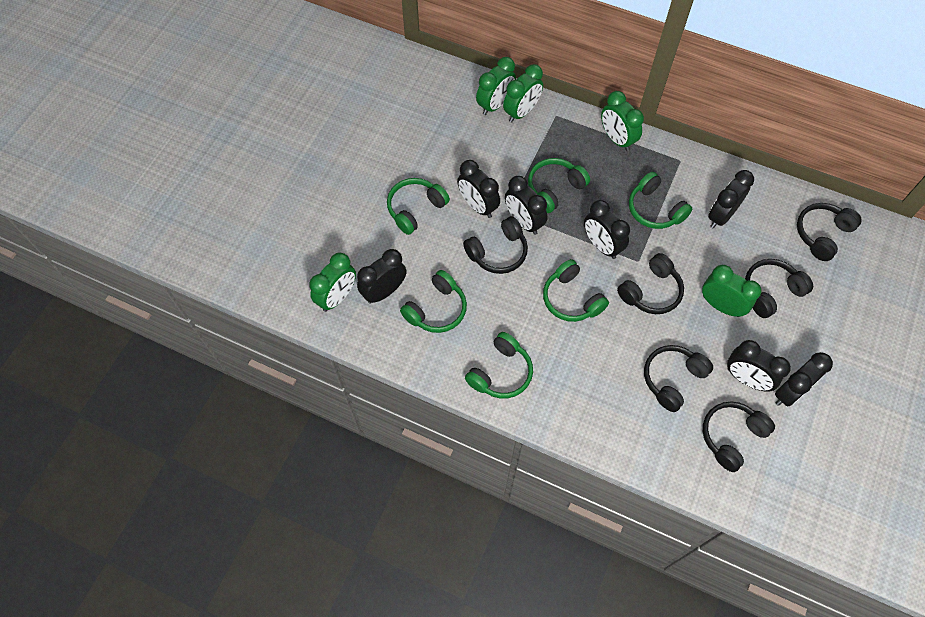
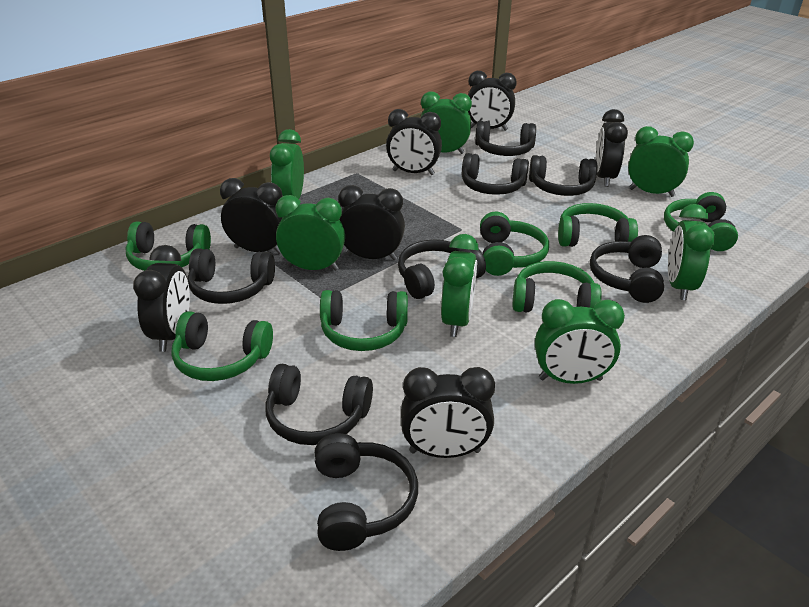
black headphones: 6 -> 8
green clock: 5 -> 7
green headphones: 6 -> 7

